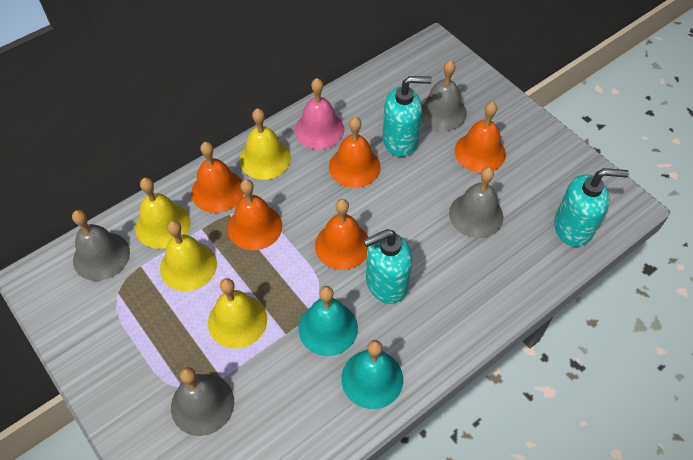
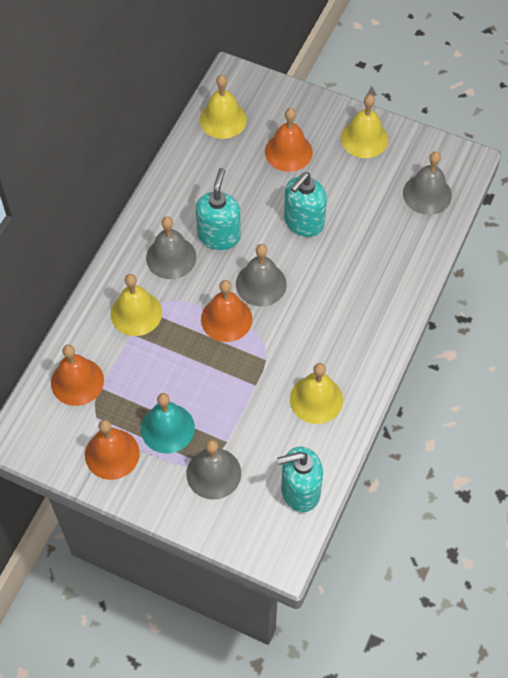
orange bell: 5 -> 4
pink bell: 1 -> 0
turquoise bell: 2 -> 1

